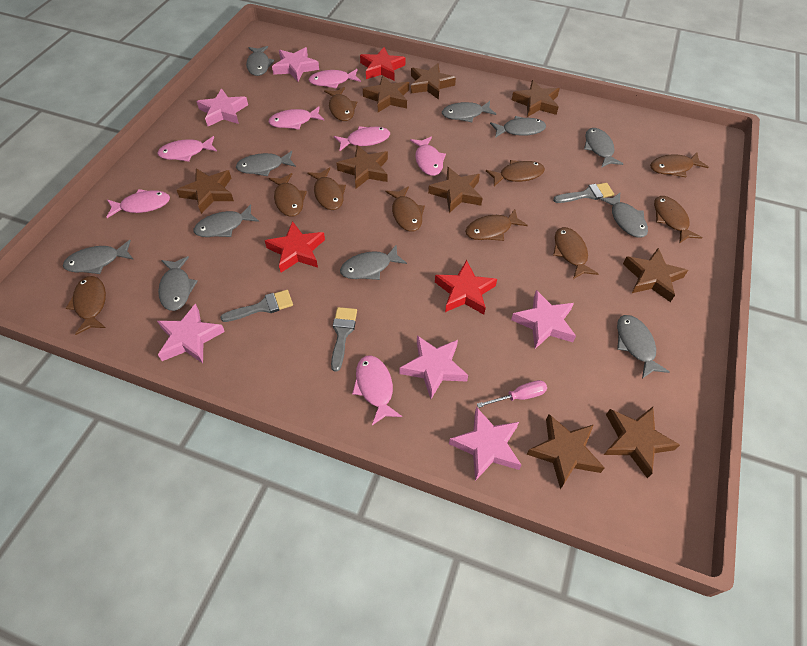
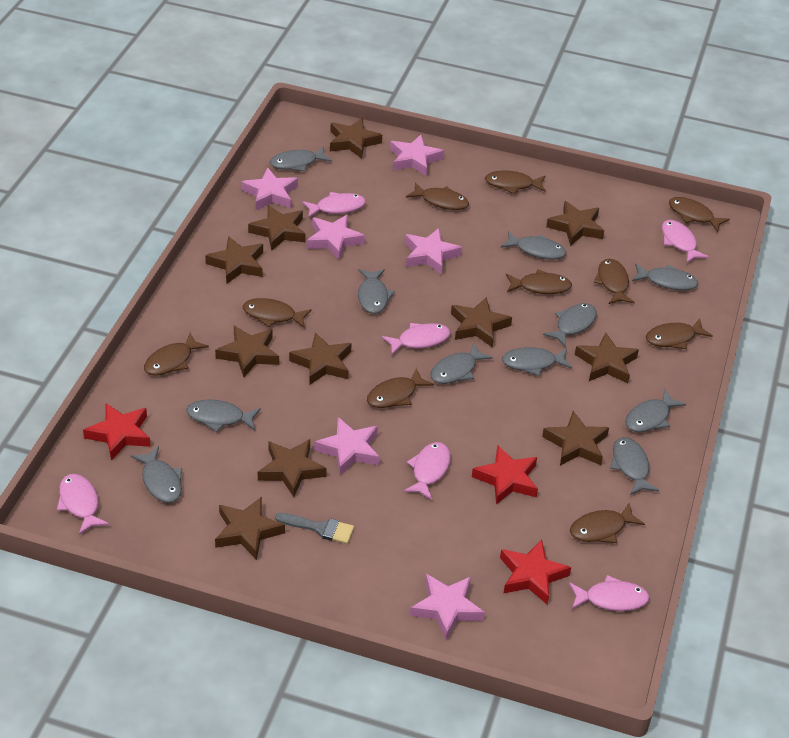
brown star: 9 -> 11
grey brush: 3 -> 1
pink fish: 7 -> 6
pink screwdriver: 1 -> 0

